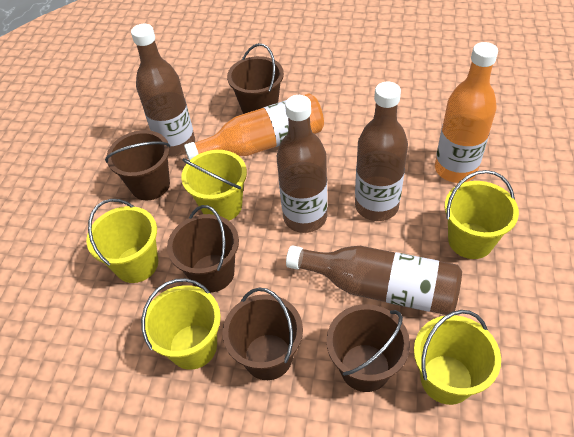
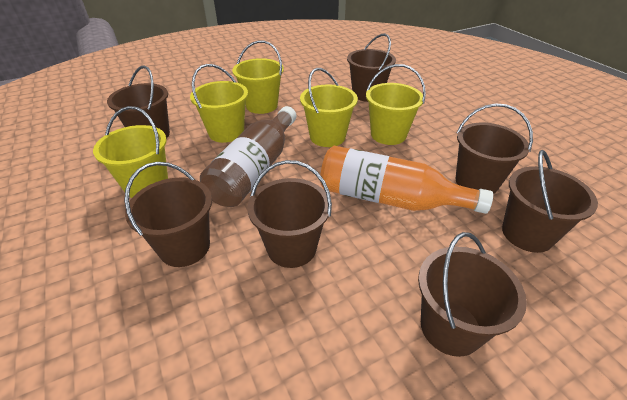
brown bottle: 4 -> 1
brown bucket: 5 -> 7
orange bottle: 2 -> 1

